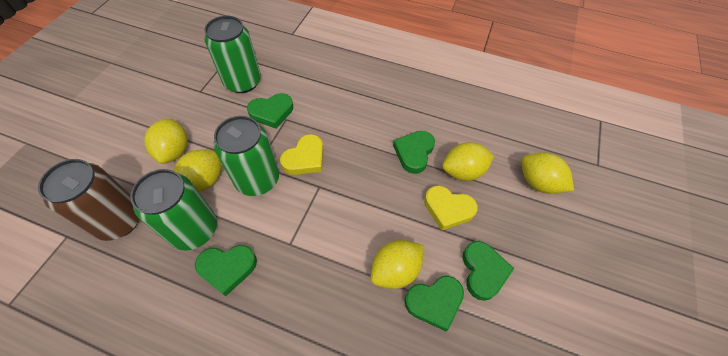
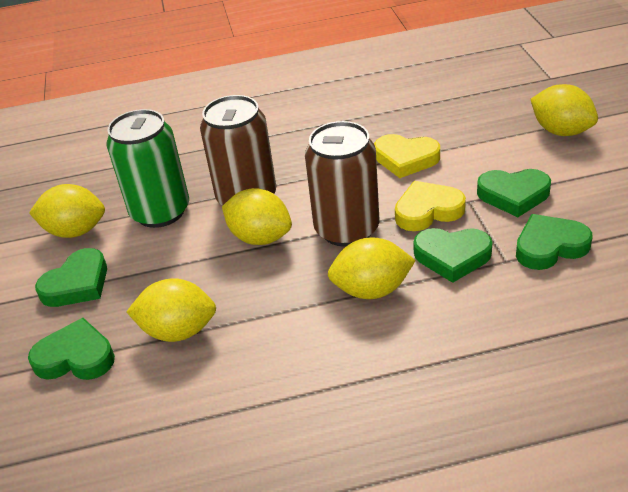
brown can: 1 -> 2
green can: 3 -> 1

